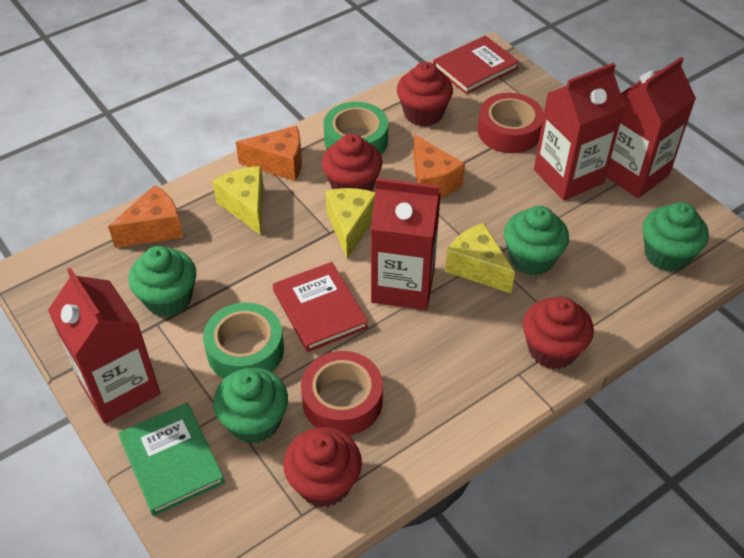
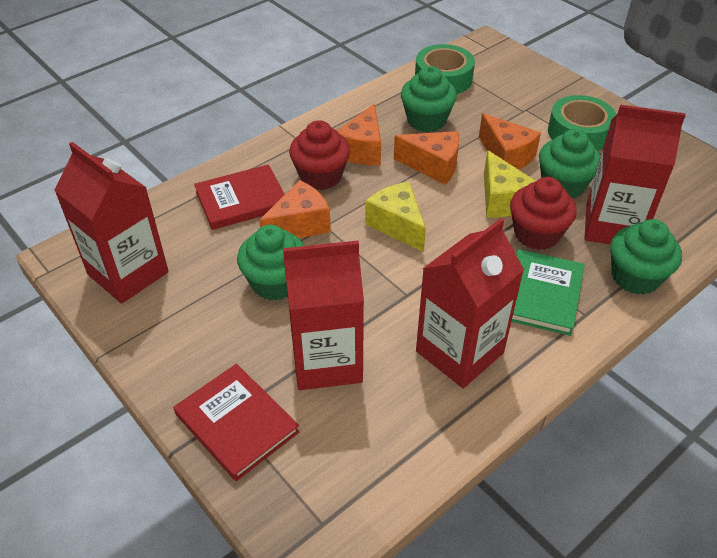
orange cheese: 3 -> 4
red cupcake: 4 -> 2
red tape: 2 -> 0
yellow cheese: 3 -> 2

